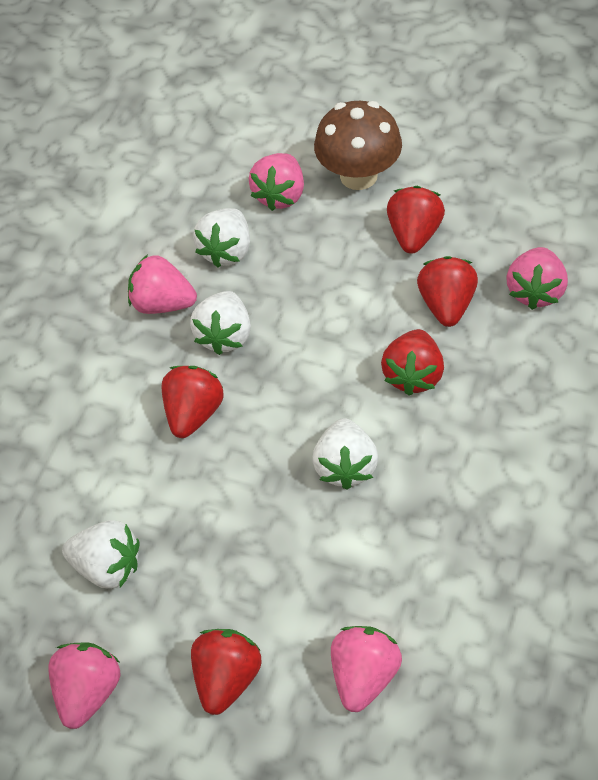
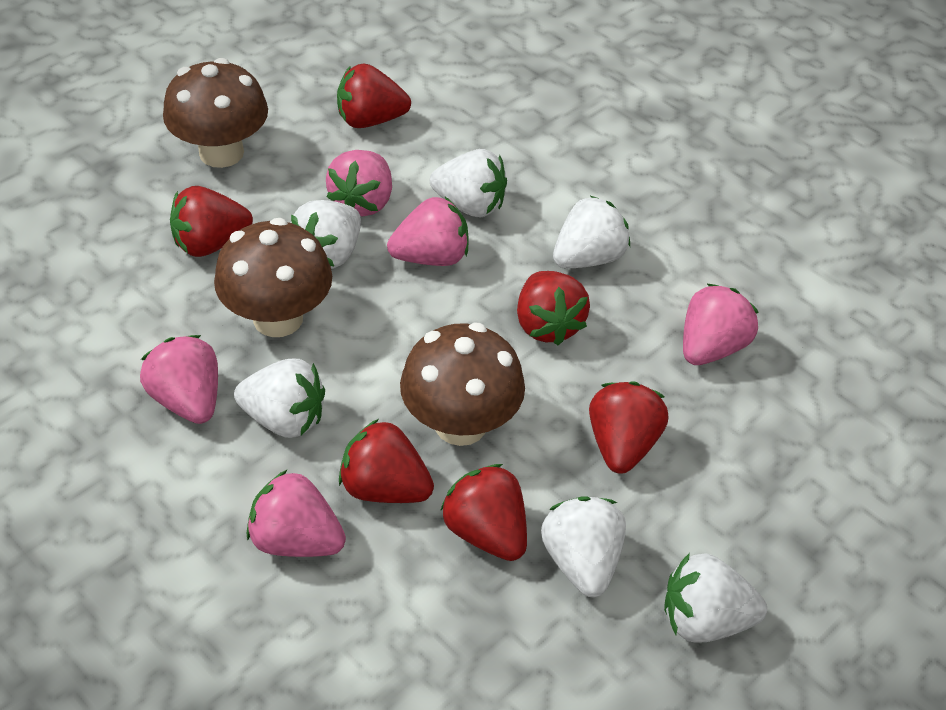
brown mushroom: 1 -> 3
red strawberry: 5 -> 6
white strawberry: 4 -> 6

